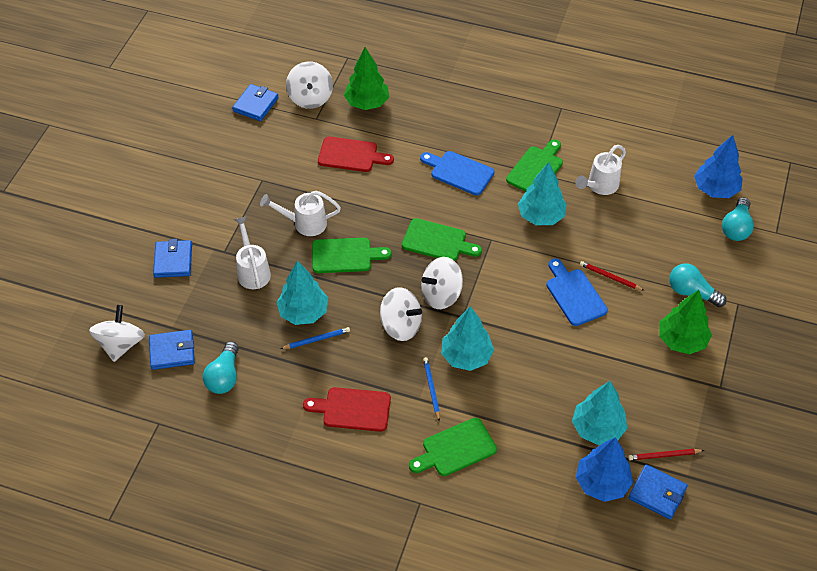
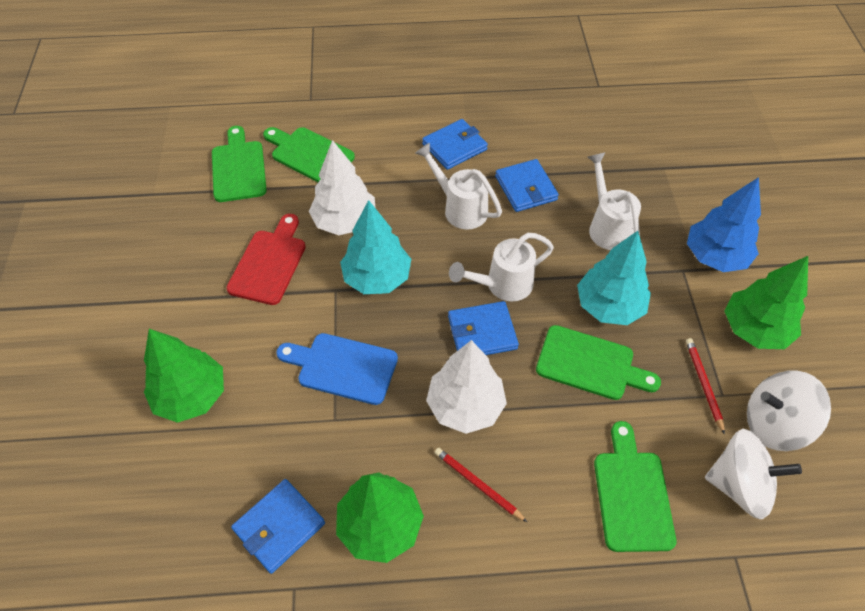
blue cutting board: 2 -> 1
blue pencil: 2 -> 0
blue tree: 2 -> 1
green tree: 2 -> 3
red cutting board: 2 -> 1
turquoise light bulb: 3 -> 0
turquoise tree: 4 -> 2
white spinning top: 4 -> 2
white tree: 0 -> 2

